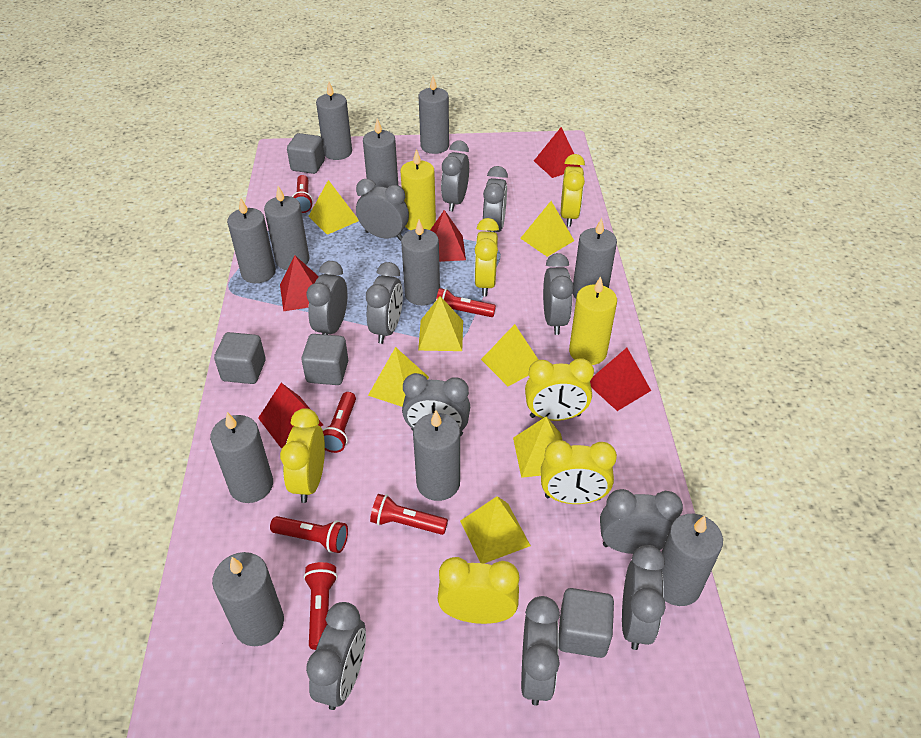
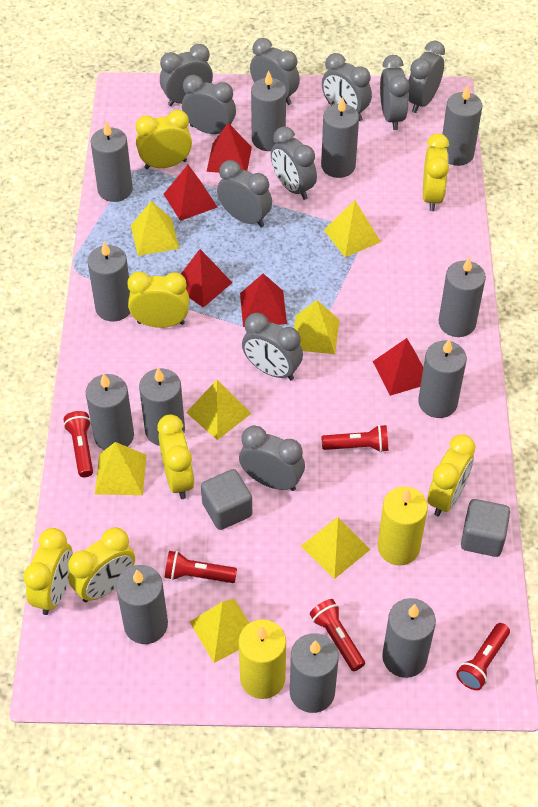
grey candle: 11 -> 12
grey clock: 11 -> 10
grey cube: 4 -> 2
red flashlight: 6 -> 5
yellow clock: 6 -> 7

